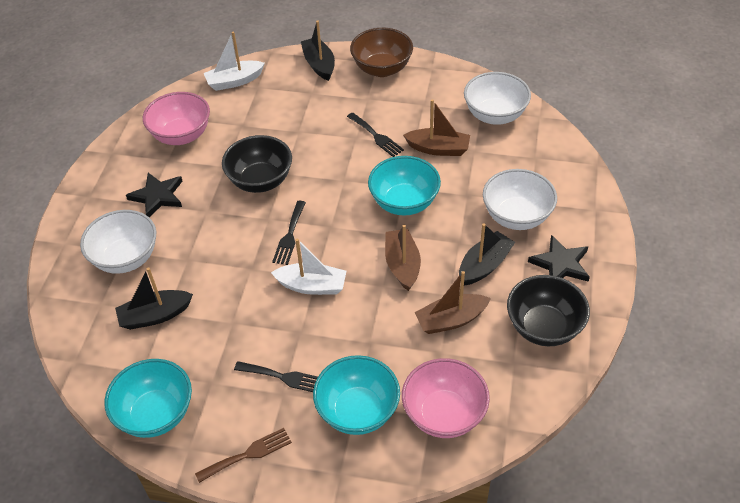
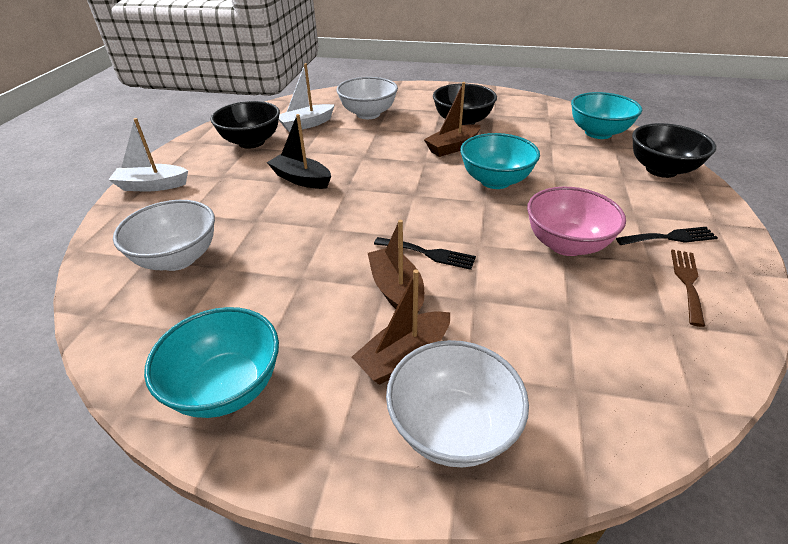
black boat: 3 -> 1
black bowl: 2 -> 3
black fork: 3 -> 2
black star: 2 -> 0
brown bowl: 1 -> 0
pink bowl: 2 -> 1

